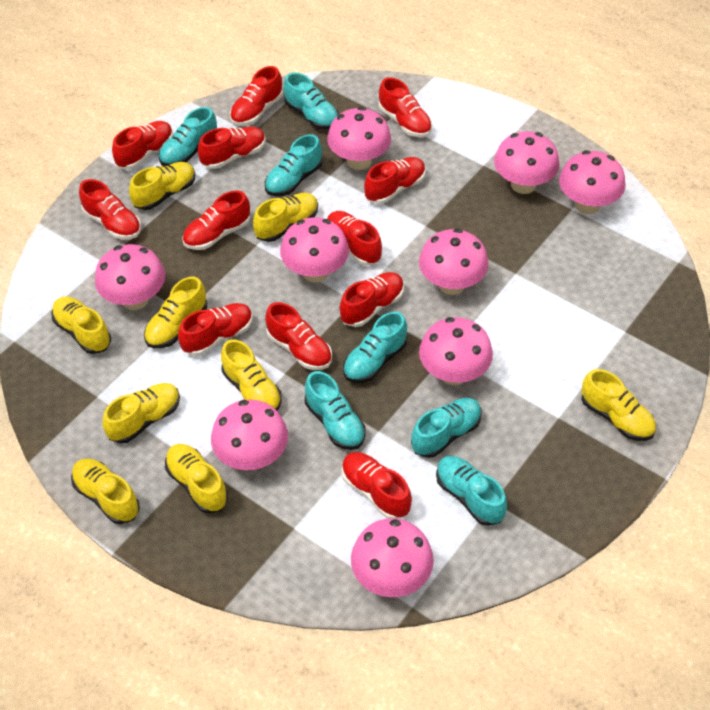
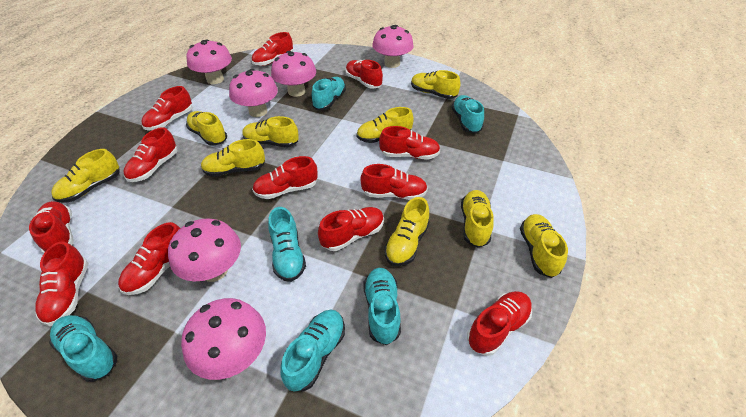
pink mushroom: 9 -> 6
turquoise shoe: 7 -> 6

